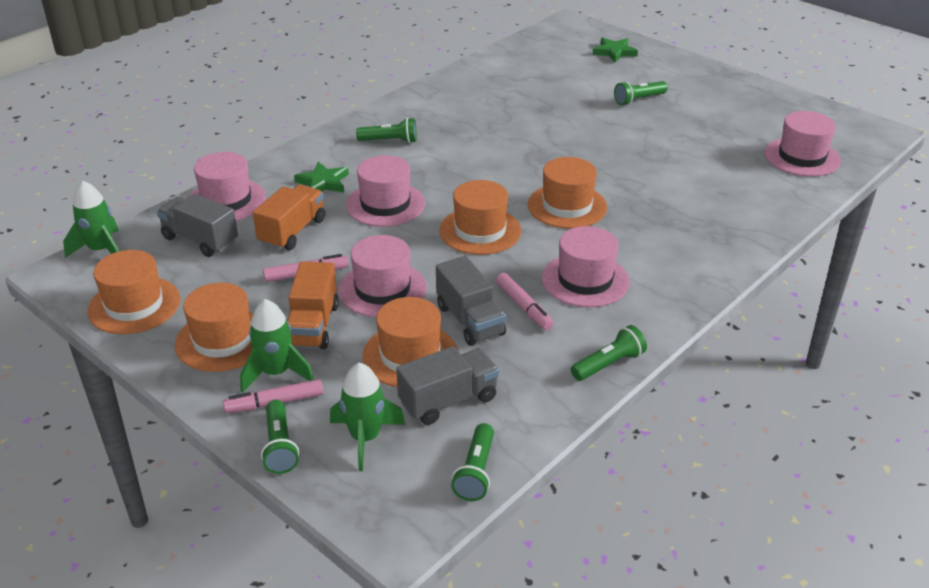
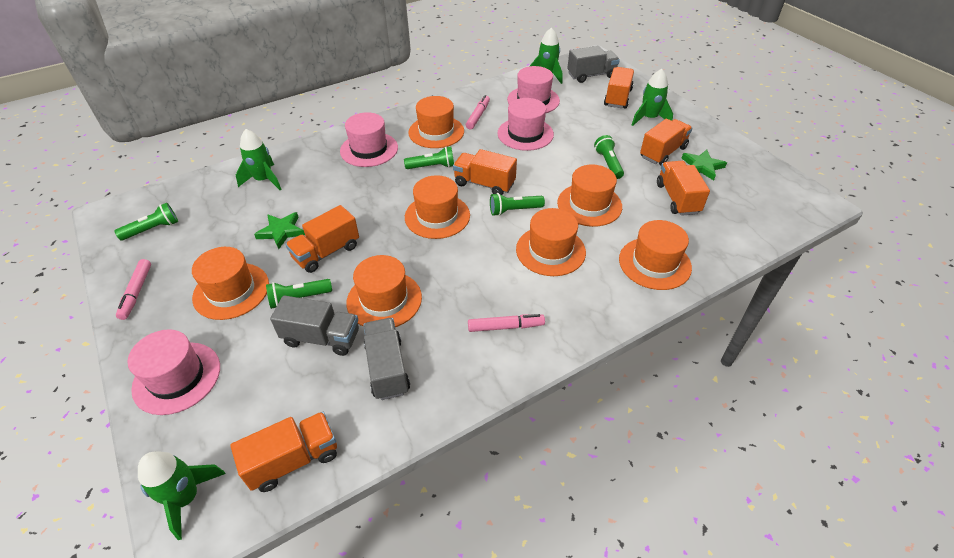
green rocket: 3 -> 4
orange hat: 5 -> 7
orange truck: 2 -> 6
pink hat: 5 -> 4

